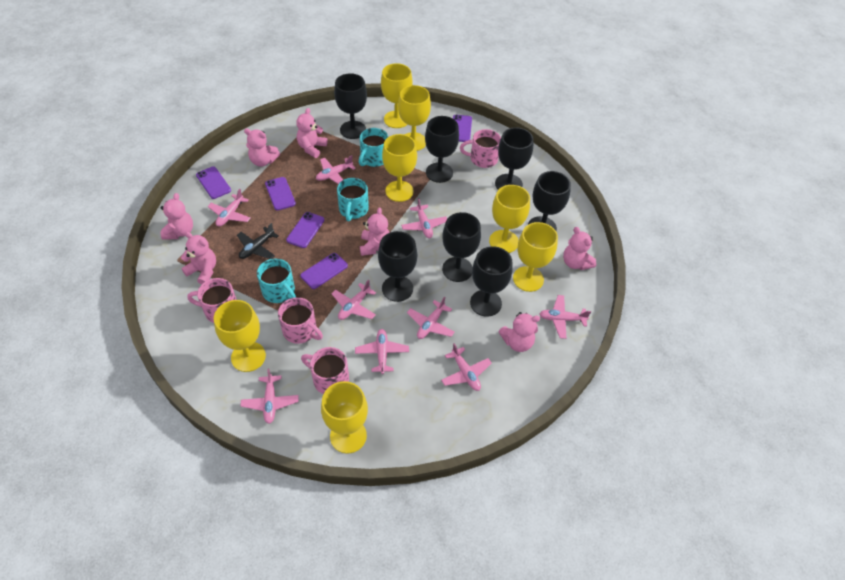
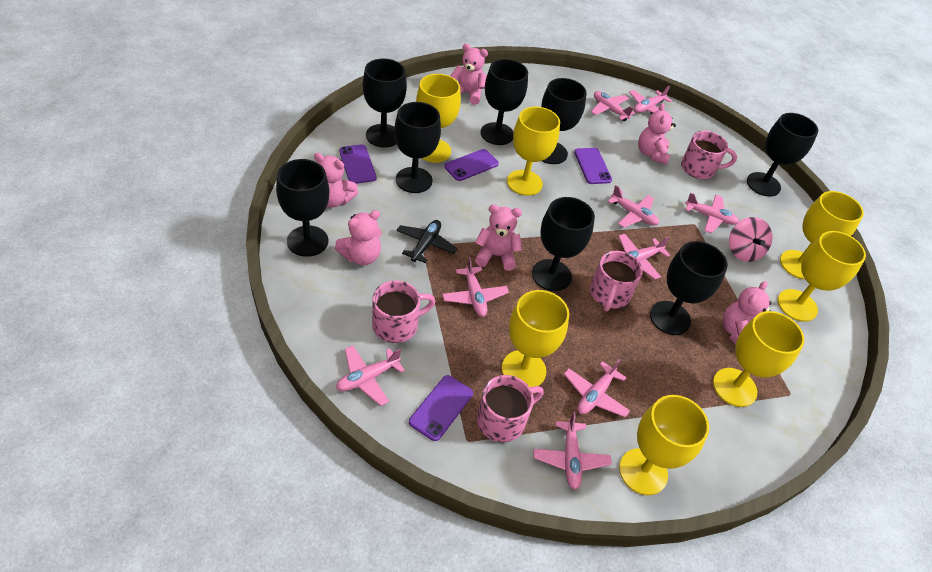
black goblet: 7 -> 8
pink spinning top: 0 -> 1
pink teddy bear: 7 -> 6
purple phone: 5 -> 4
turquoise mug: 3 -> 0

